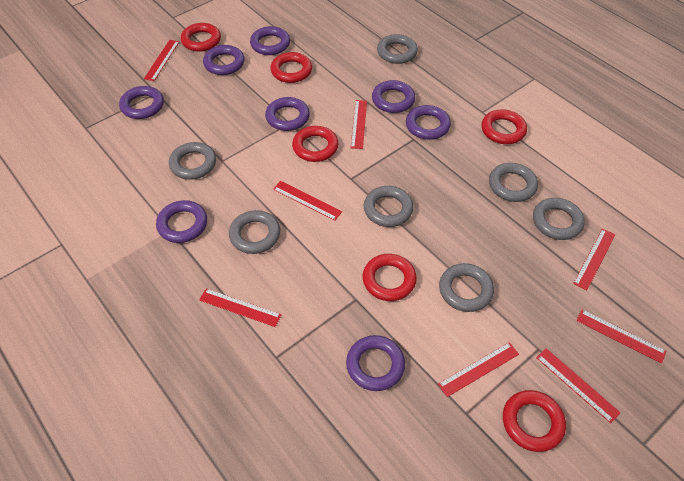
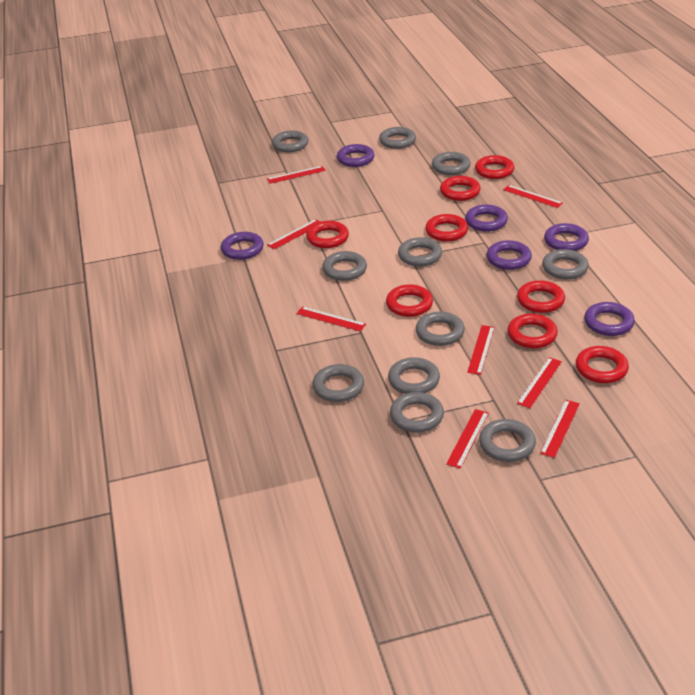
grey ring: 7 -> 11
purple ring: 8 -> 6
red ring: 6 -> 8

